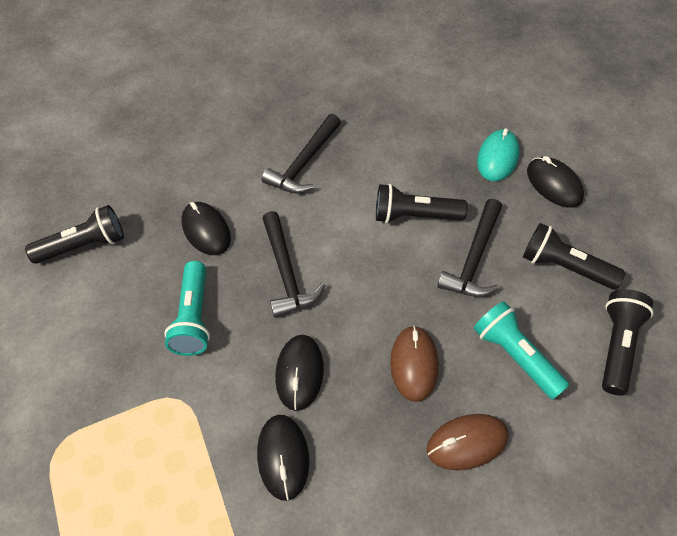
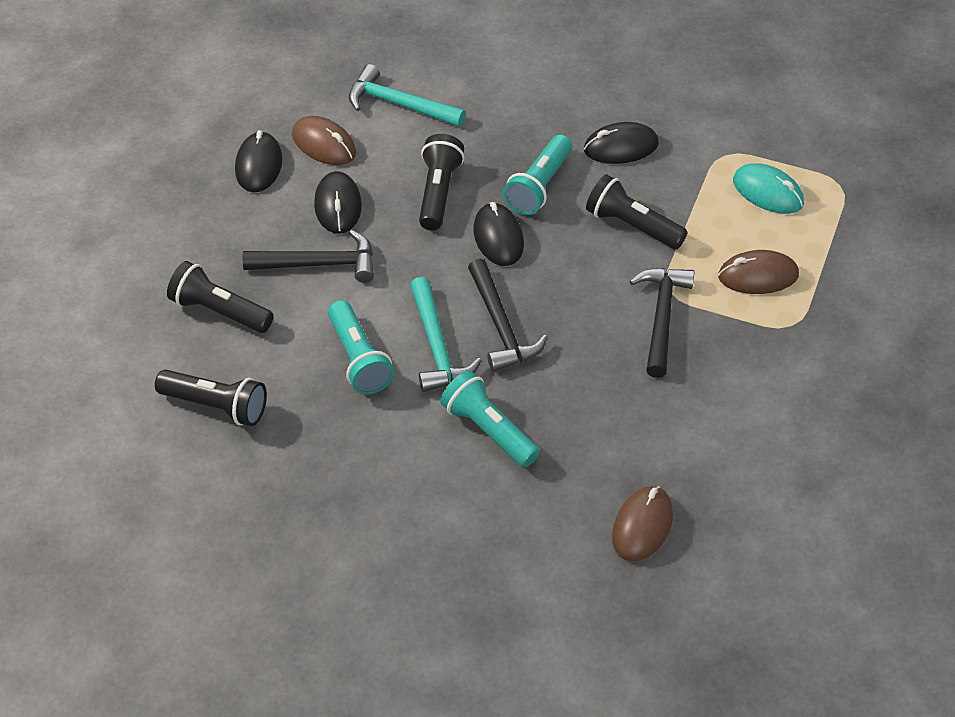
brown mouse: 2 -> 3
turquoise flashlight: 2 -> 3
turquoise hammer: 0 -> 2

